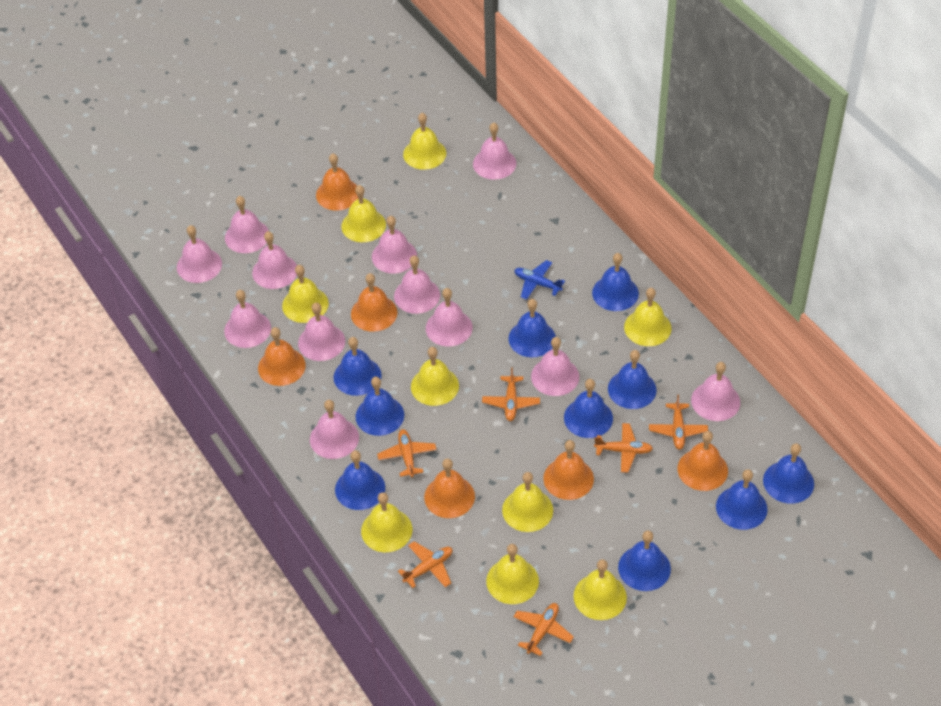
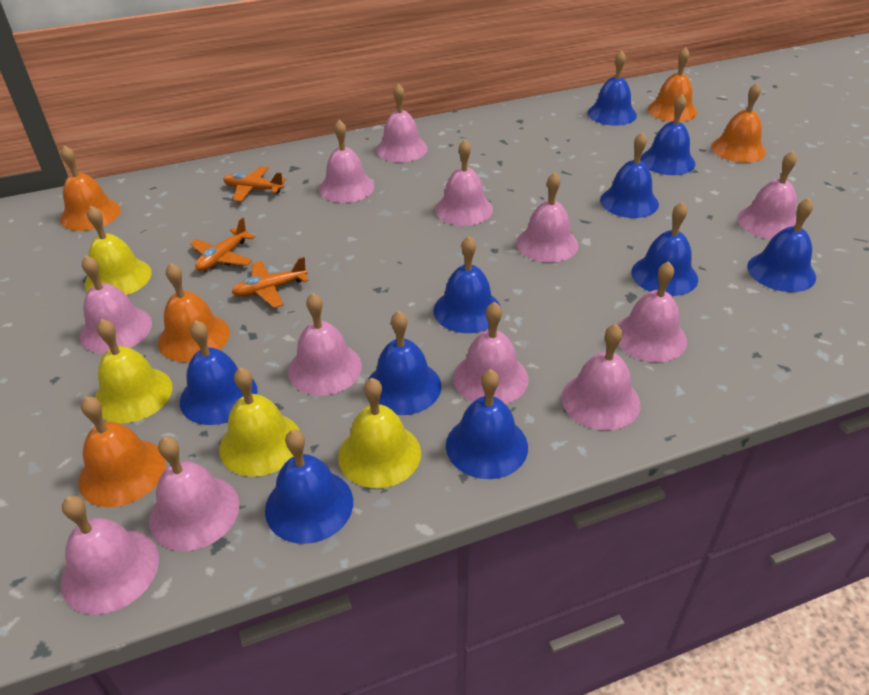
blue plane: 1 -> 0
orange bell: 6 -> 5
orange plane: 6 -> 3
yellow bell: 9 -> 4

